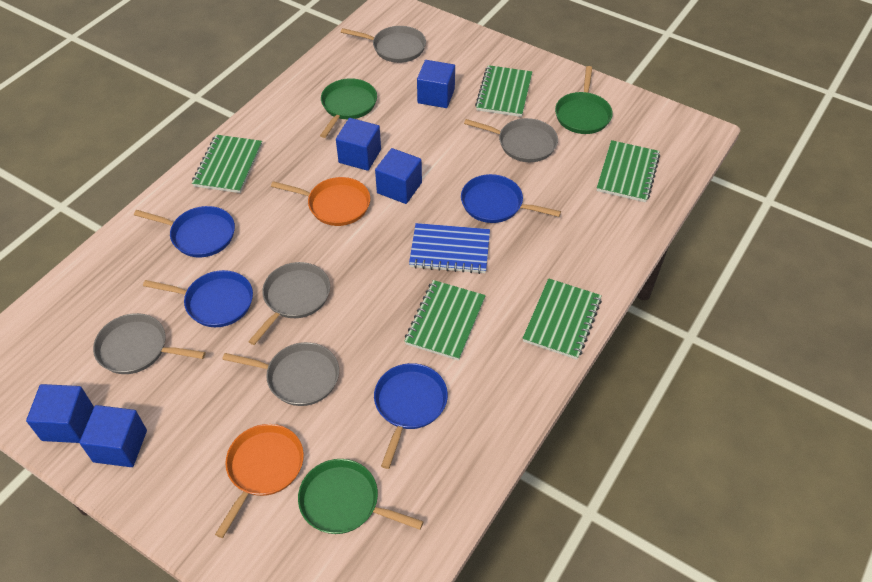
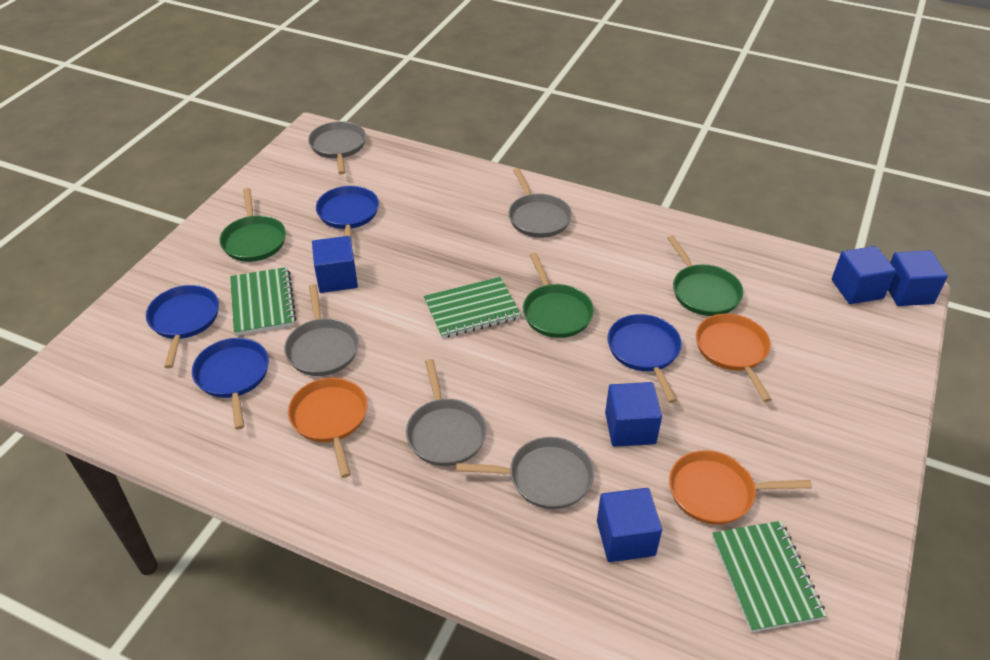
blue notebook: 1 -> 0
green notebook: 5 -> 3
orange pan: 2 -> 3

